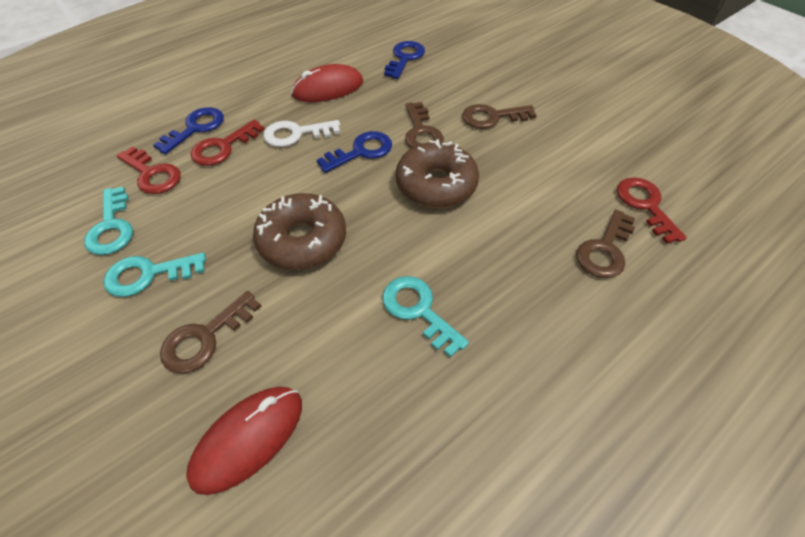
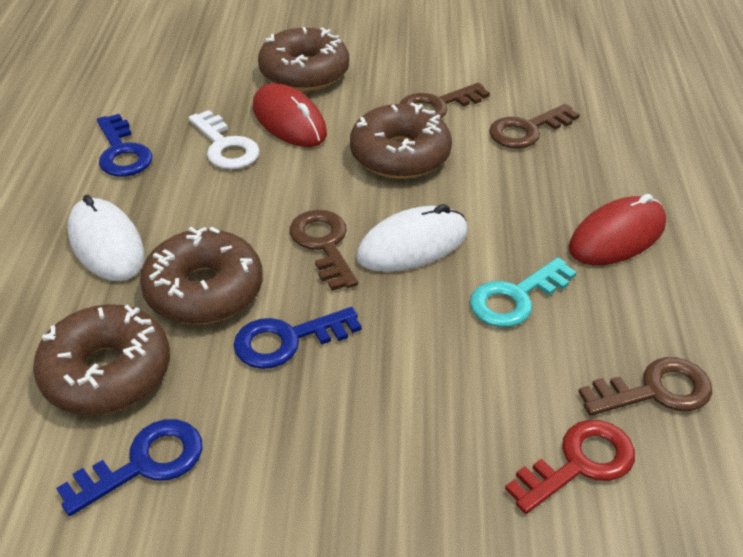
brown donut: 2 -> 4
red key: 3 -> 1
turquoise key: 3 -> 1
white mouse: 0 -> 2

